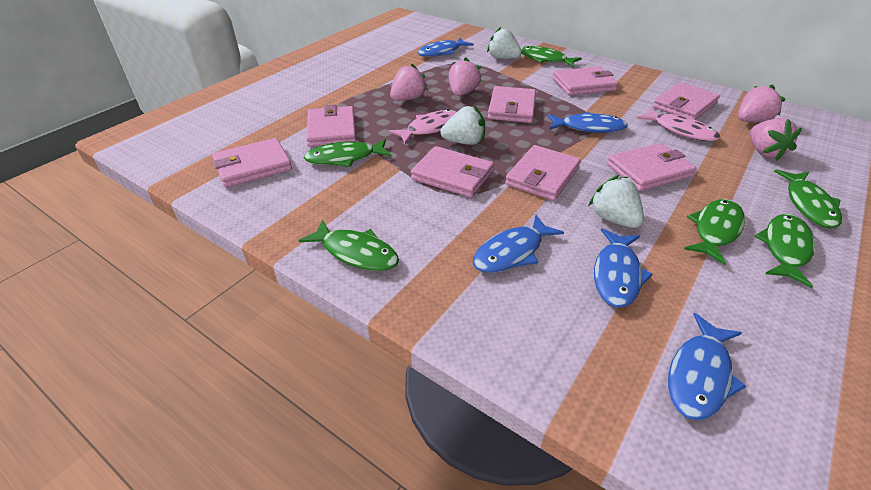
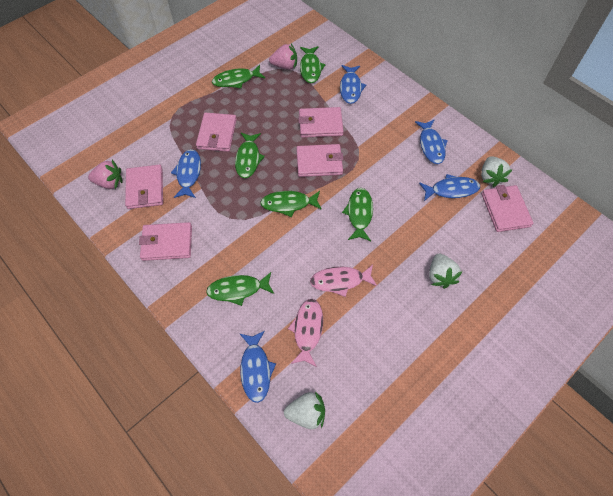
pink strawberry: 4 -> 2
pink wallet: 8 -> 6

